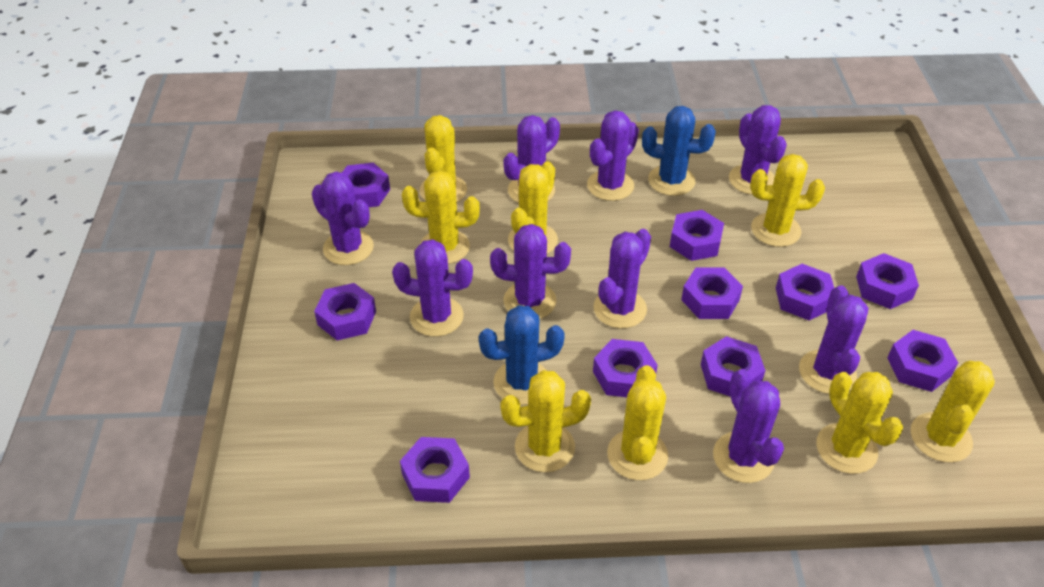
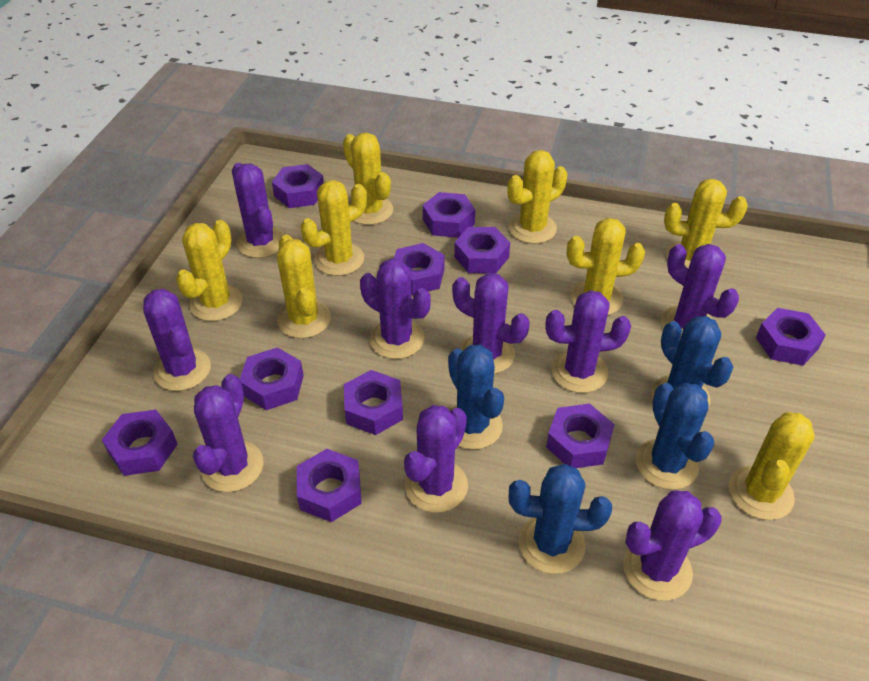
blue cactus: 2 -> 4

